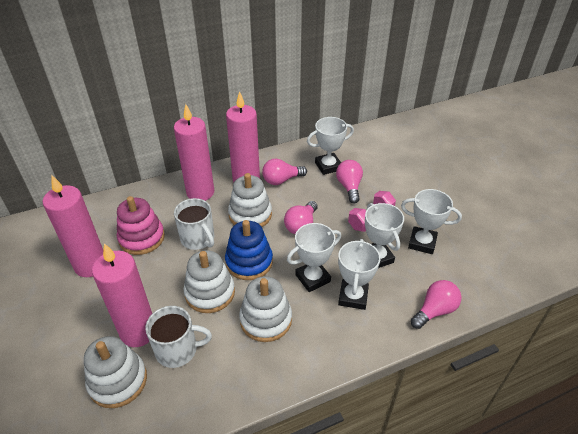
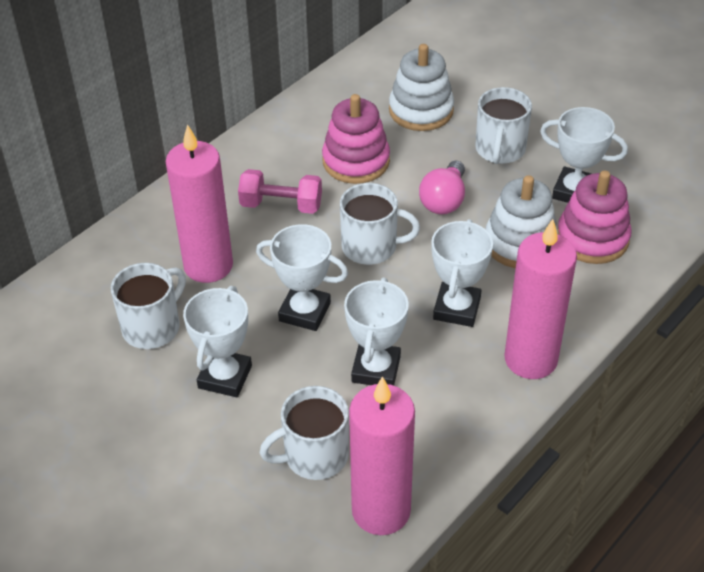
blue stacking toy: 1 -> 0
pink candle: 4 -> 3
pink light bulb: 4 -> 1
pink stacking toy: 1 -> 2
white mug: 2 -> 4
white stacking toy: 4 -> 2

